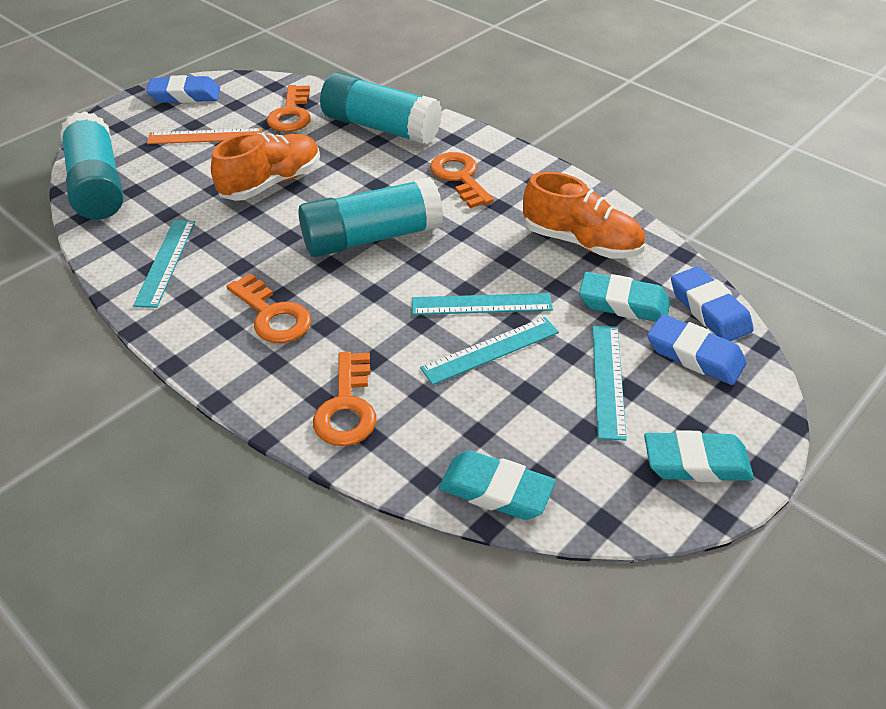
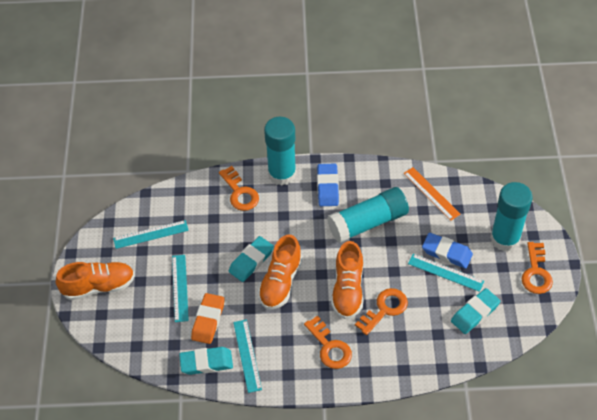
blue eraser: 3 -> 2
orange eraser: 0 -> 1
orange shoe: 2 -> 3

